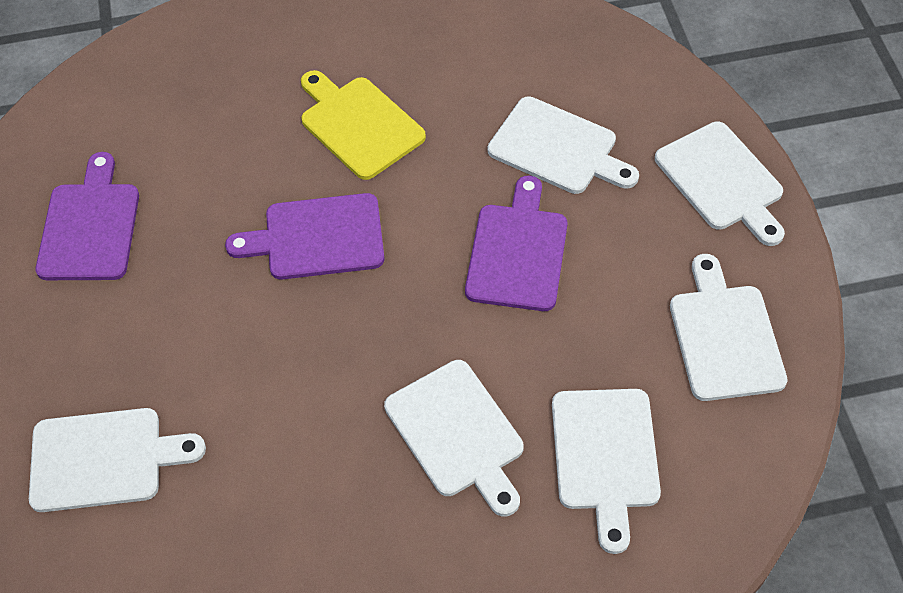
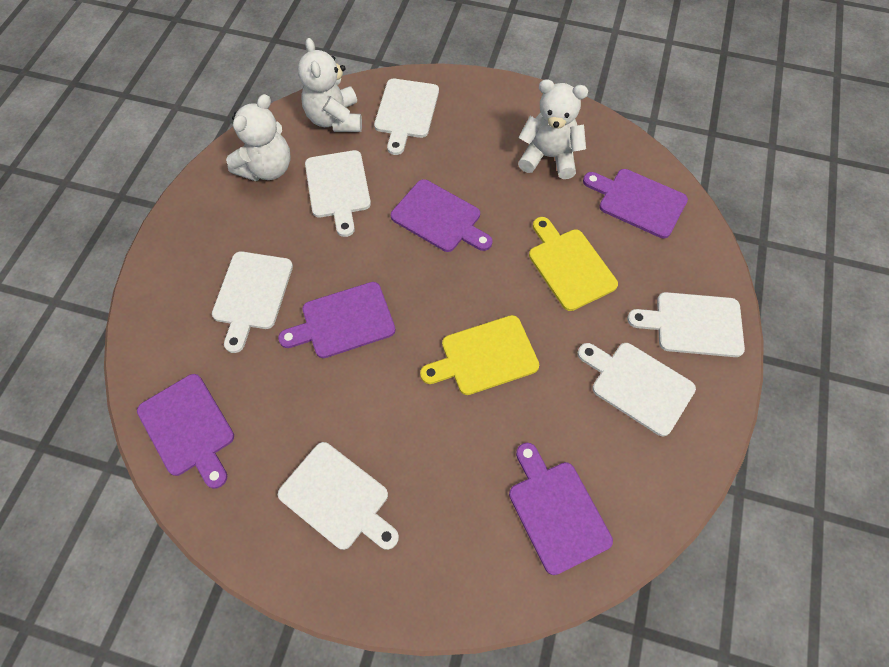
purple cutting board: 3 -> 5
white teddy bear: 0 -> 3
yellow cutting board: 1 -> 2

